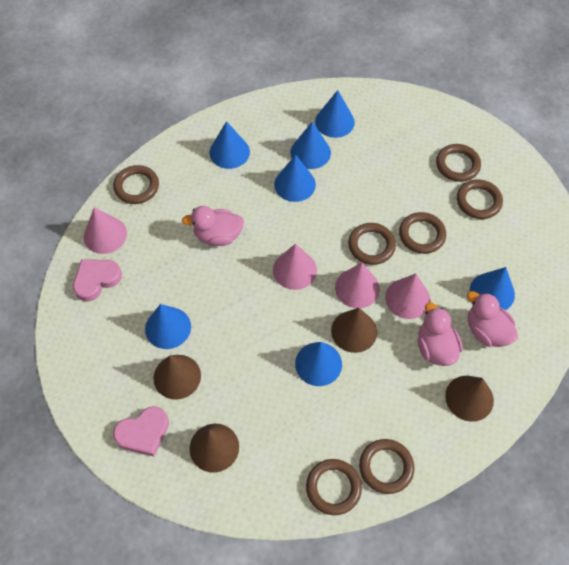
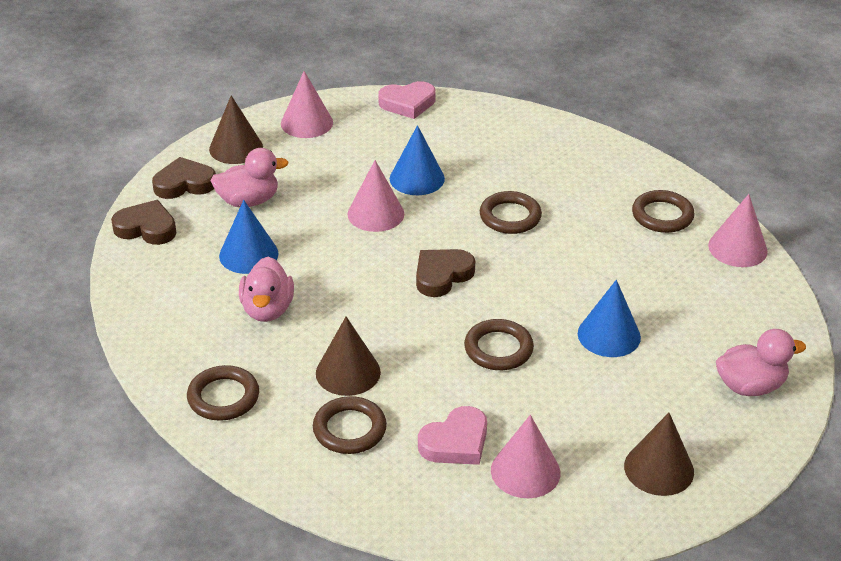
blue cone: 7 -> 3
brown cone: 4 -> 3
brown heart: 0 -> 3
brown ring: 7 -> 5

